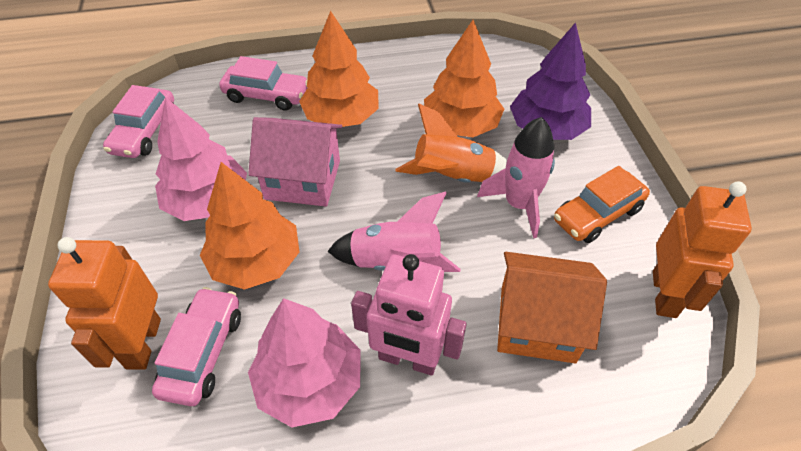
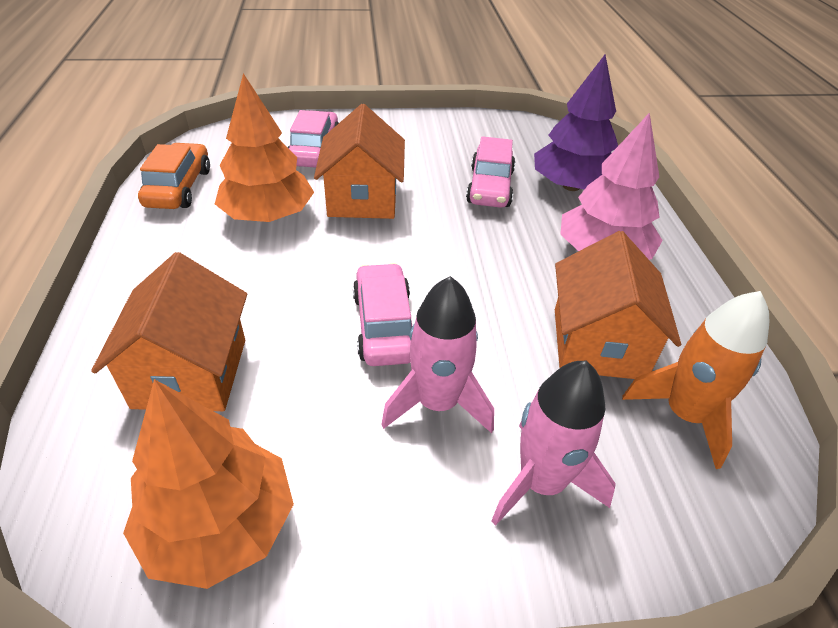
orange house: 1 -> 3
orange robot: 2 -> 0
orange tree: 3 -> 2
pink house: 1 -> 0
pink robot: 1 -> 0
pink tree: 2 -> 1

